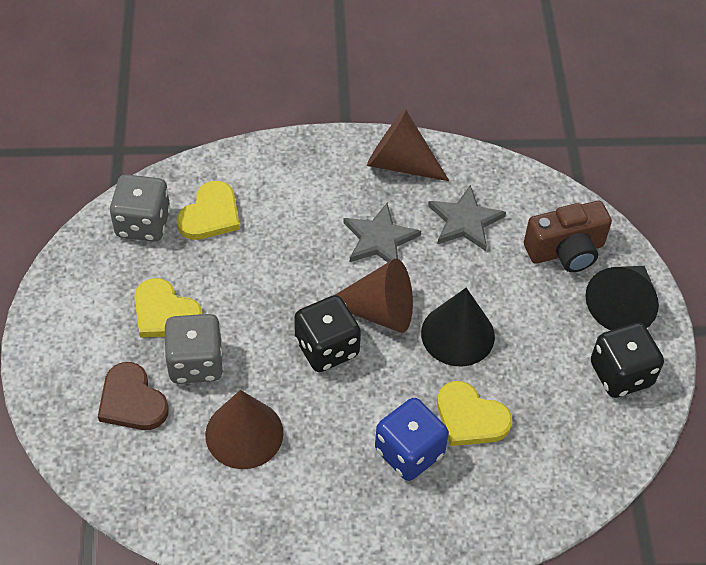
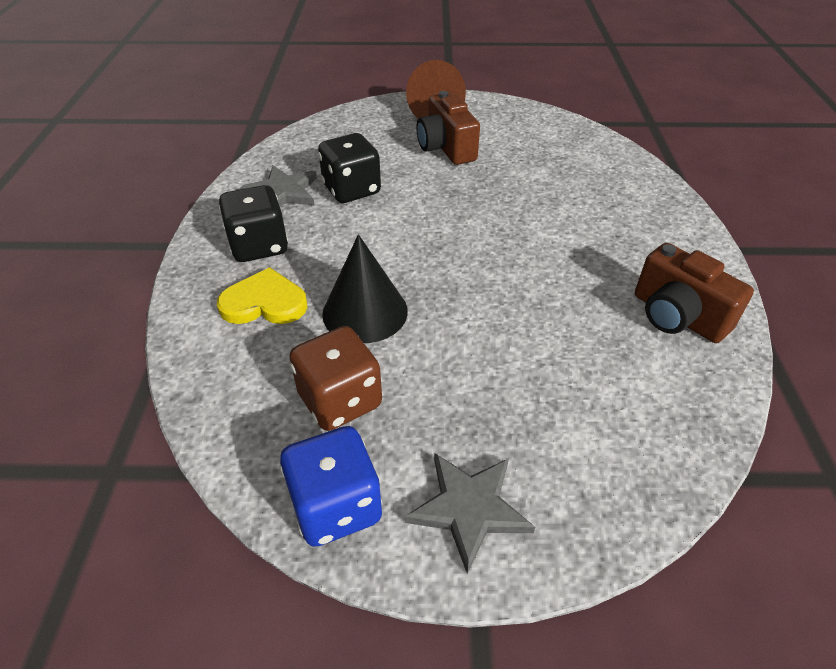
black cone: 2 -> 1
brown camera: 1 -> 2
brown cone: 3 -> 1
brown dice: 0 -> 1
brown heart: 1 -> 0
grey dice: 2 -> 0
yellow heart: 3 -> 1

